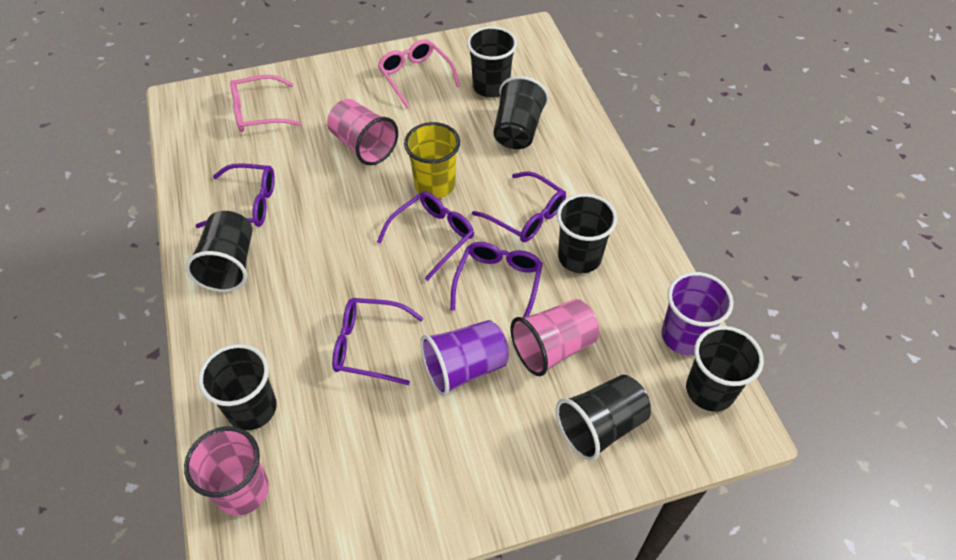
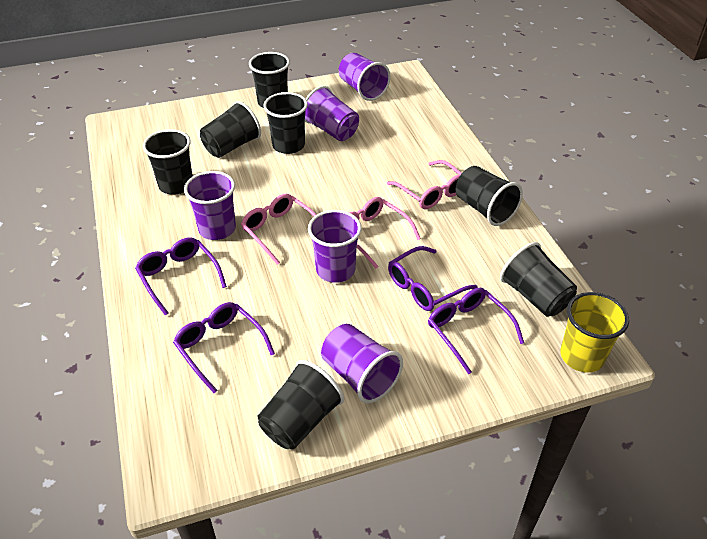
pink cup: 3 -> 0
pink glasses: 2 -> 3
purple cup: 2 -> 5
purple glasses: 5 -> 4

